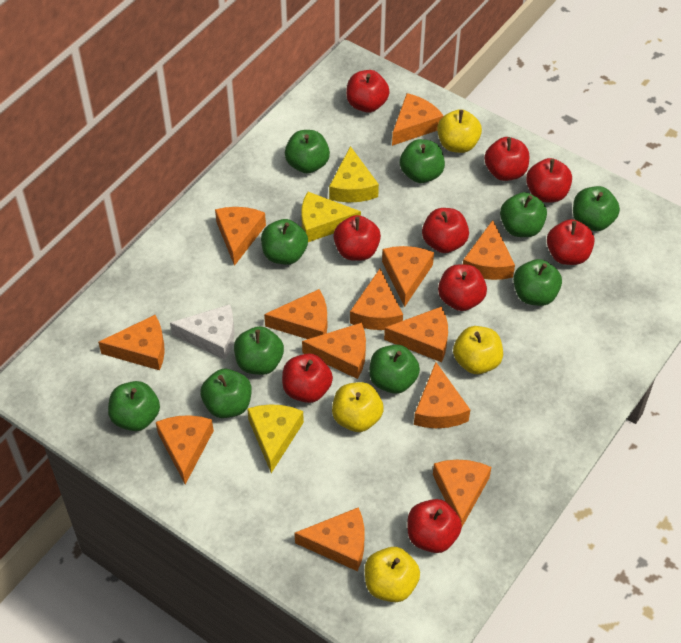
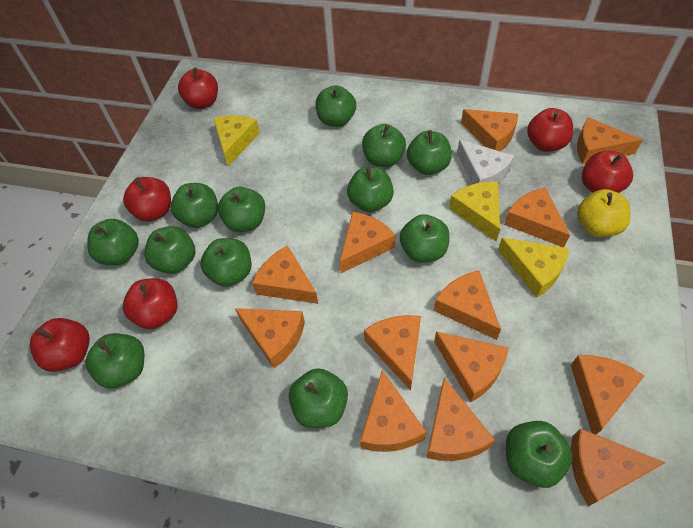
green apple: 10 -> 13
red apple: 9 -> 6
yellow apple: 4 -> 1

